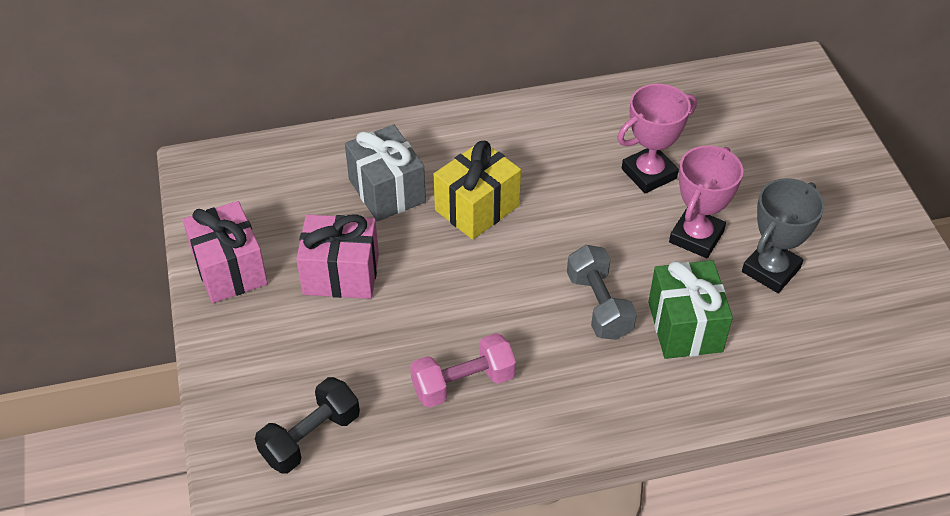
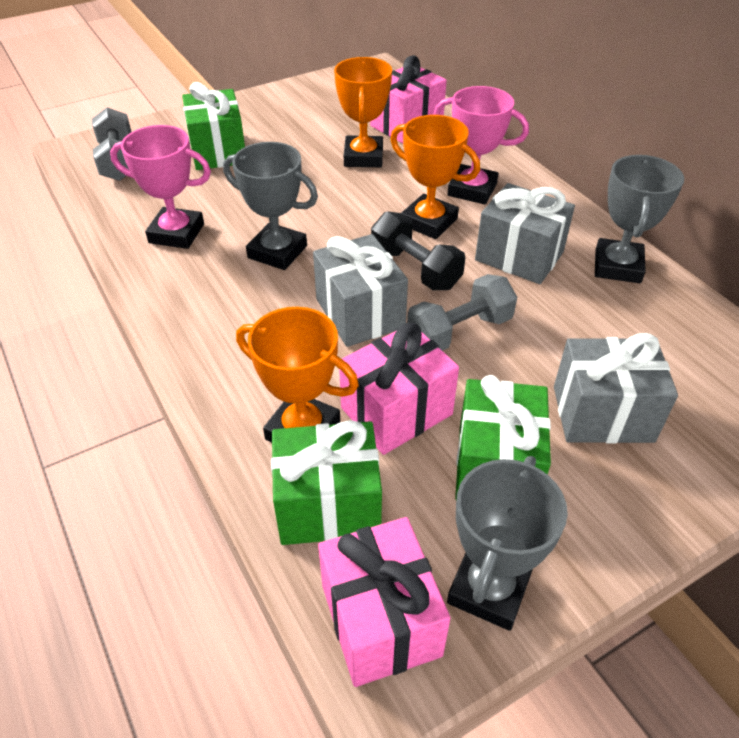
green gift: 1 -> 3
grey dumbbell: 1 -> 2
grey gift: 1 -> 3
grey trophy: 1 -> 3
orange trophy: 0 -> 3
pink dumbbell: 1 -> 0
pink gift: 2 -> 3
yellow gift: 1 -> 0

